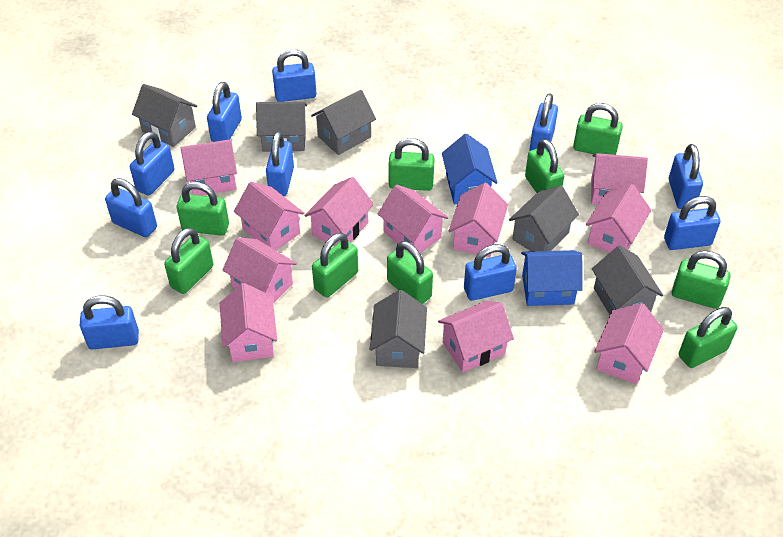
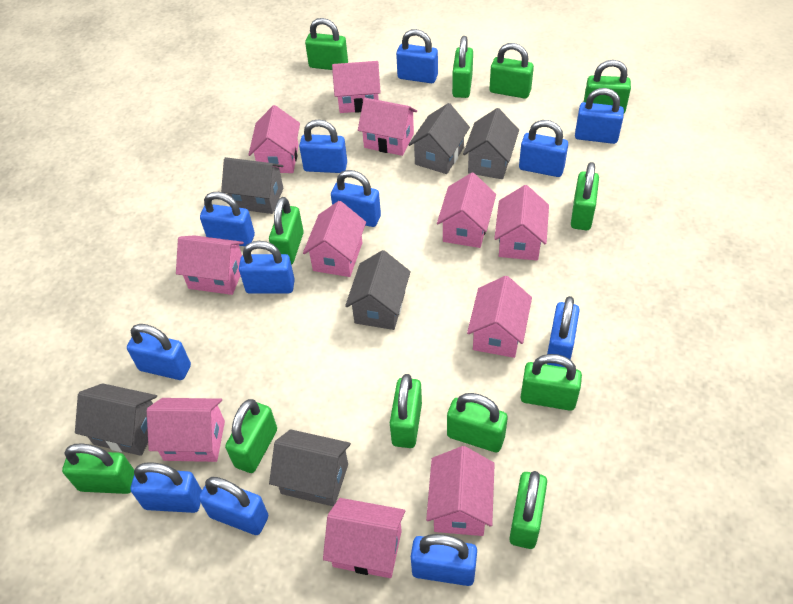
blue house: 2 -> 0
blue padlock: 10 -> 12
green padlock: 9 -> 12

